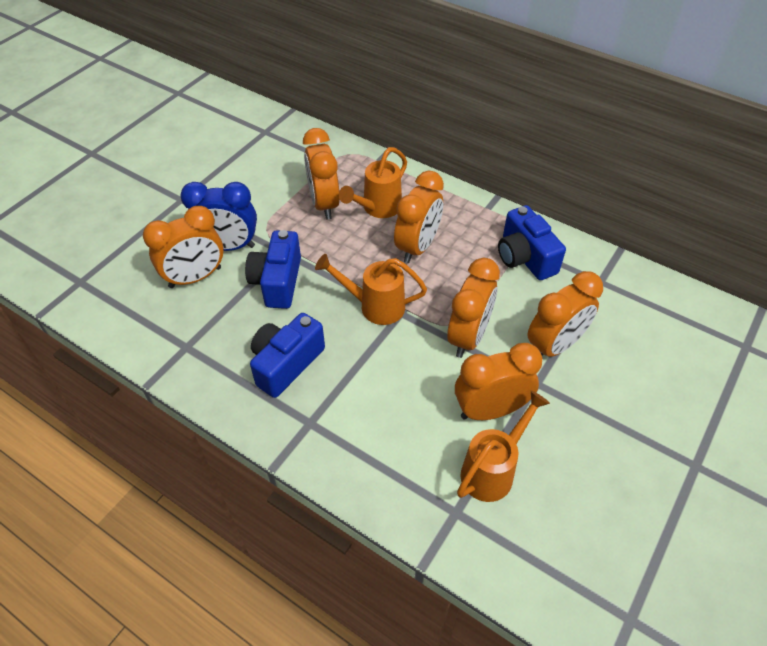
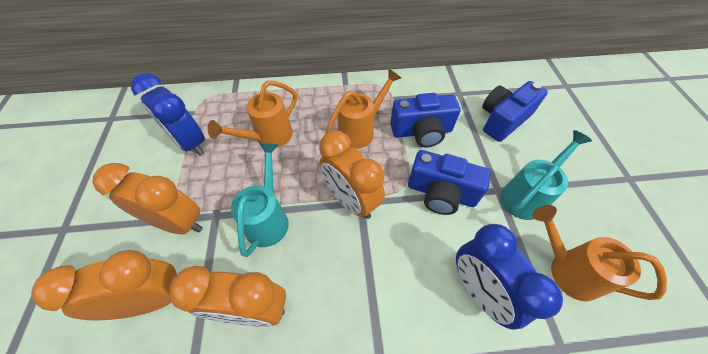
blue clock: 1 -> 2
orange clock: 6 -> 4
turquoise watering can: 0 -> 2

